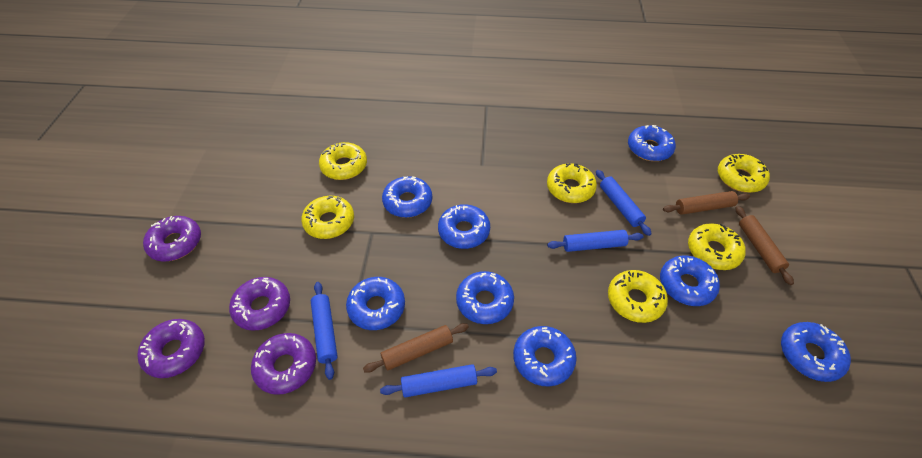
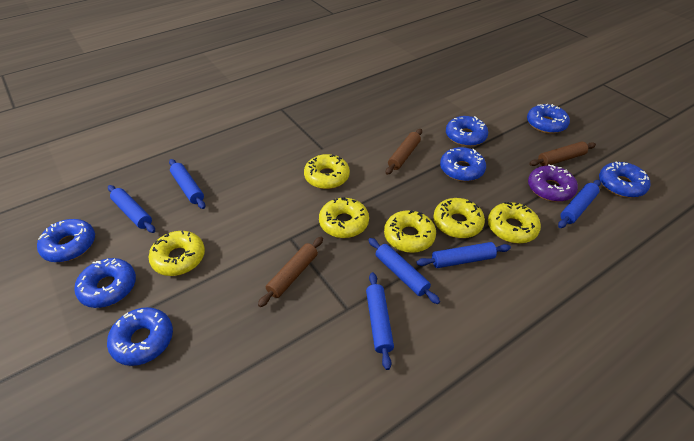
blue donut: 8 -> 7
blue rolling pin: 4 -> 6
purple donut: 4 -> 1

